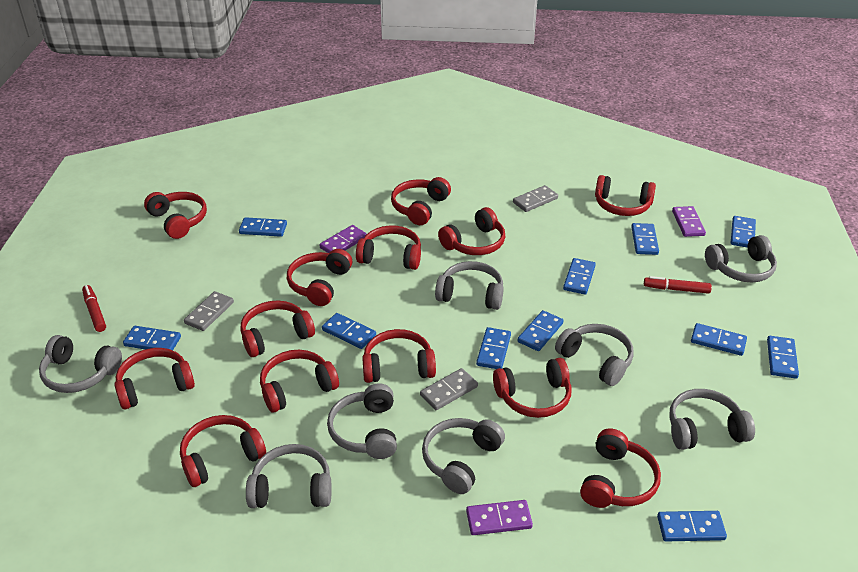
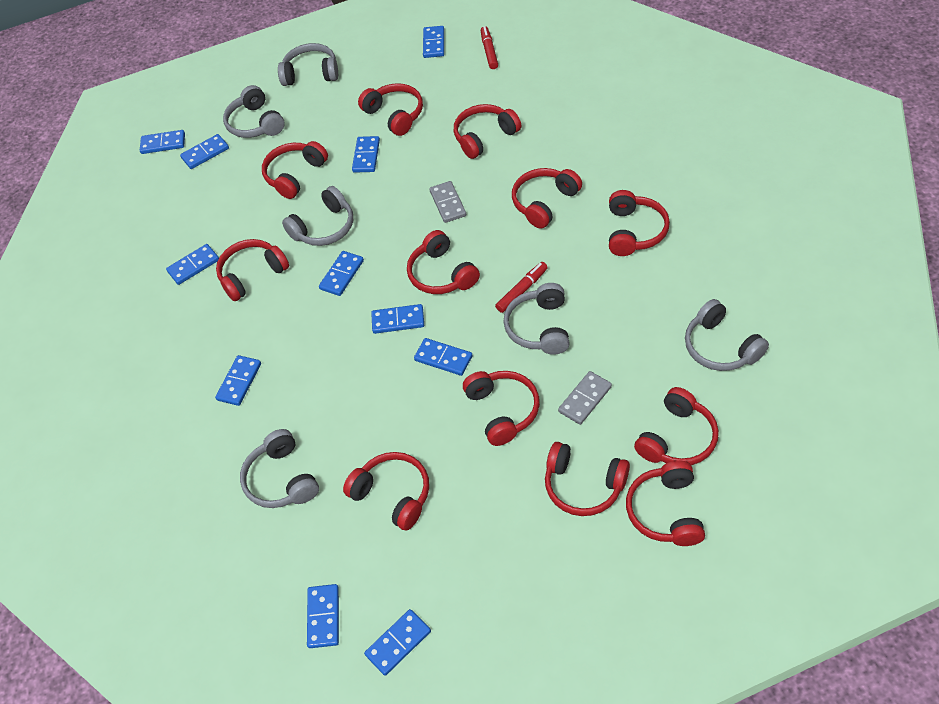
grey domino: 3 -> 2
grey headphones: 8 -> 6
purple domino: 3 -> 0
red headphones: 13 -> 12

